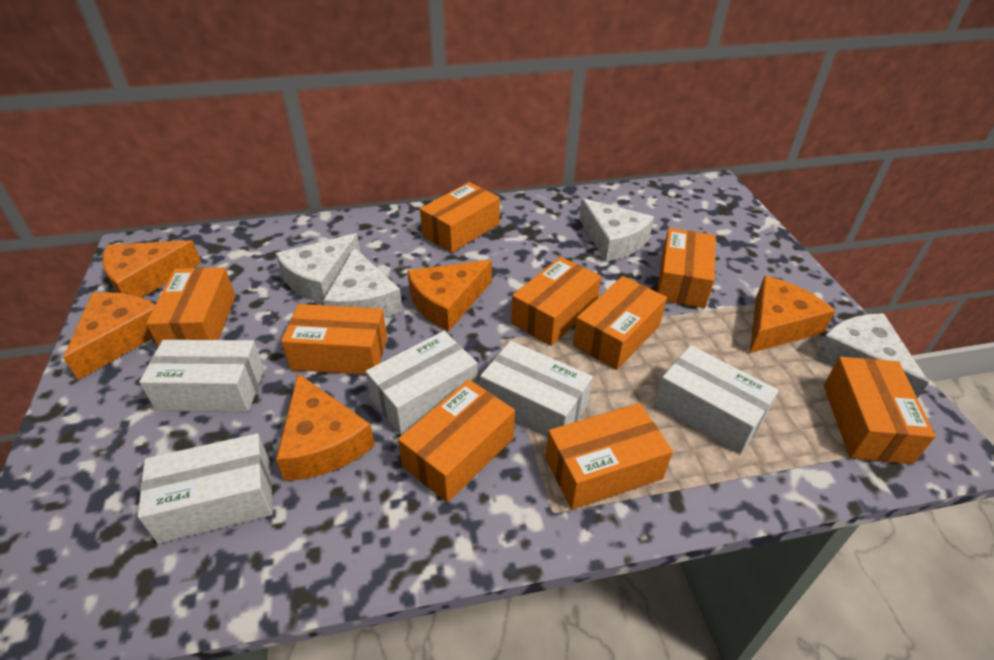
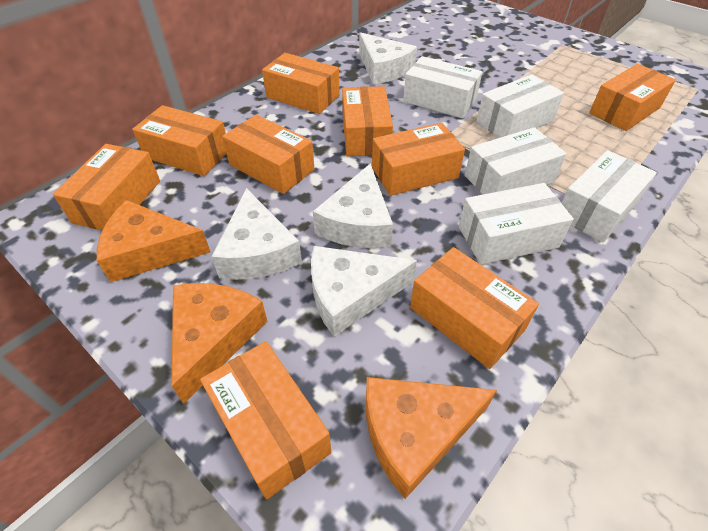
orange cheese: 5 -> 3

